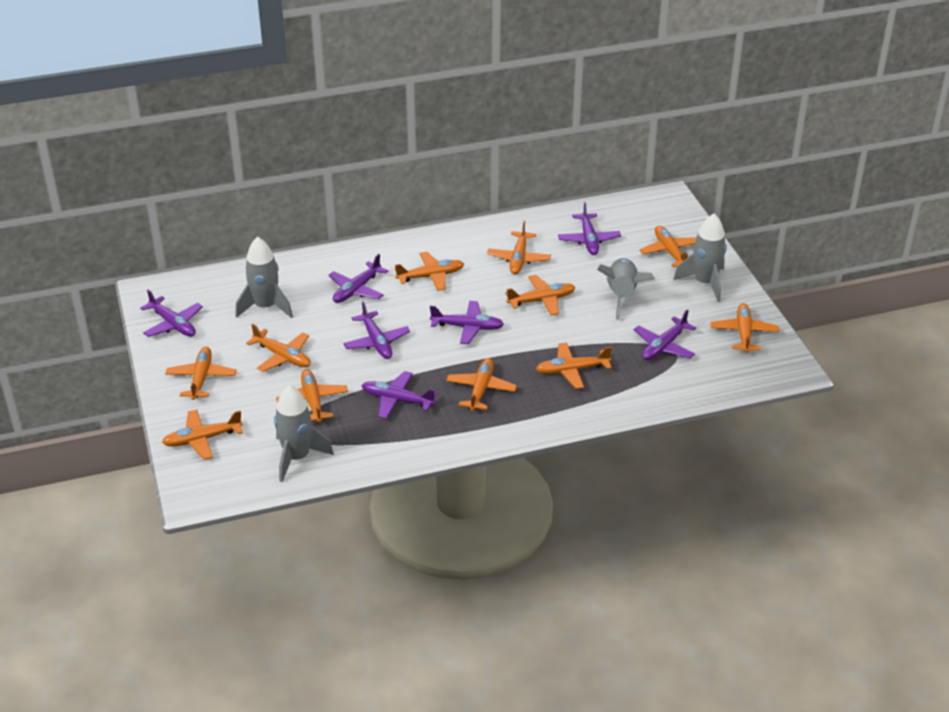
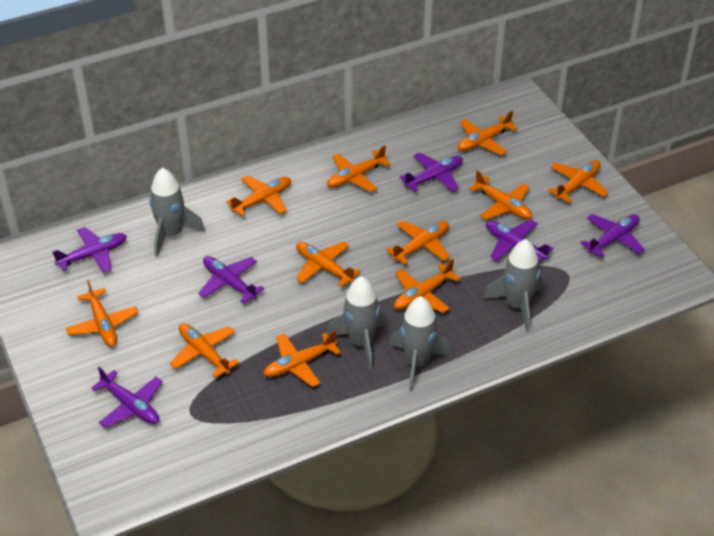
purple plane: 7 -> 6

